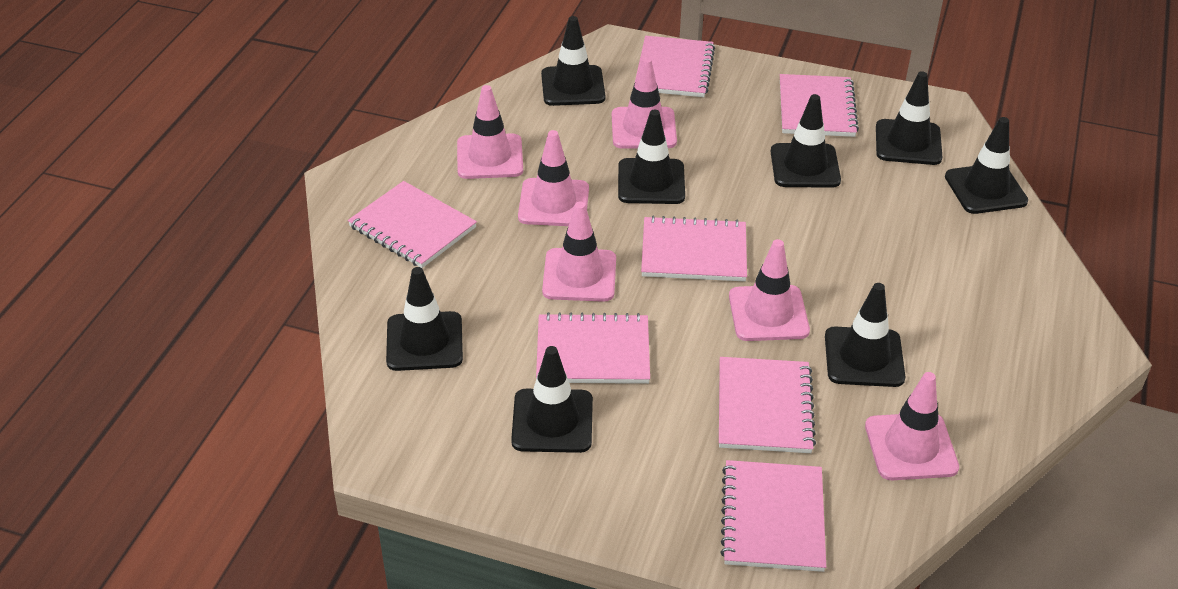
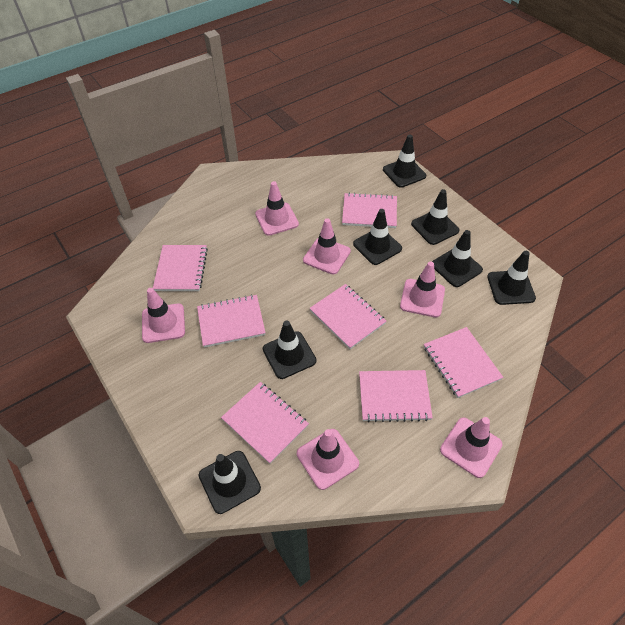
black traffic cone: 8 -> 7

